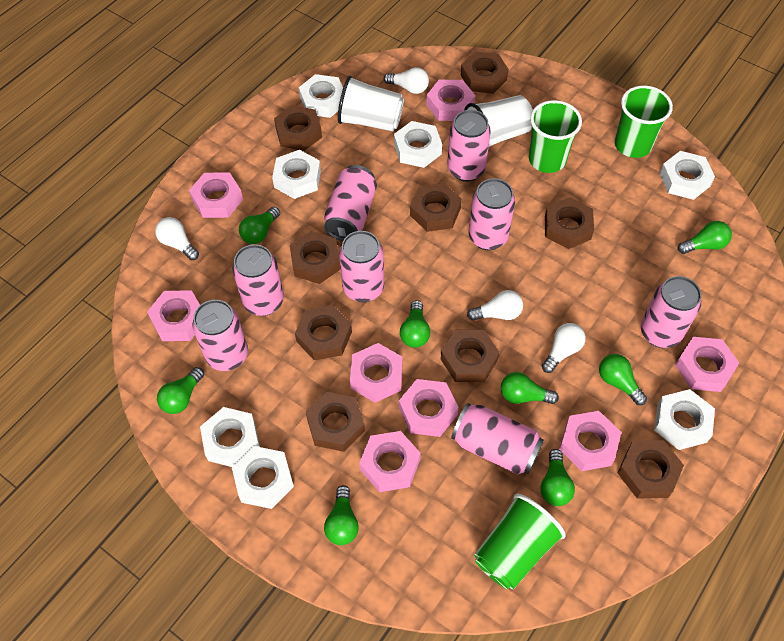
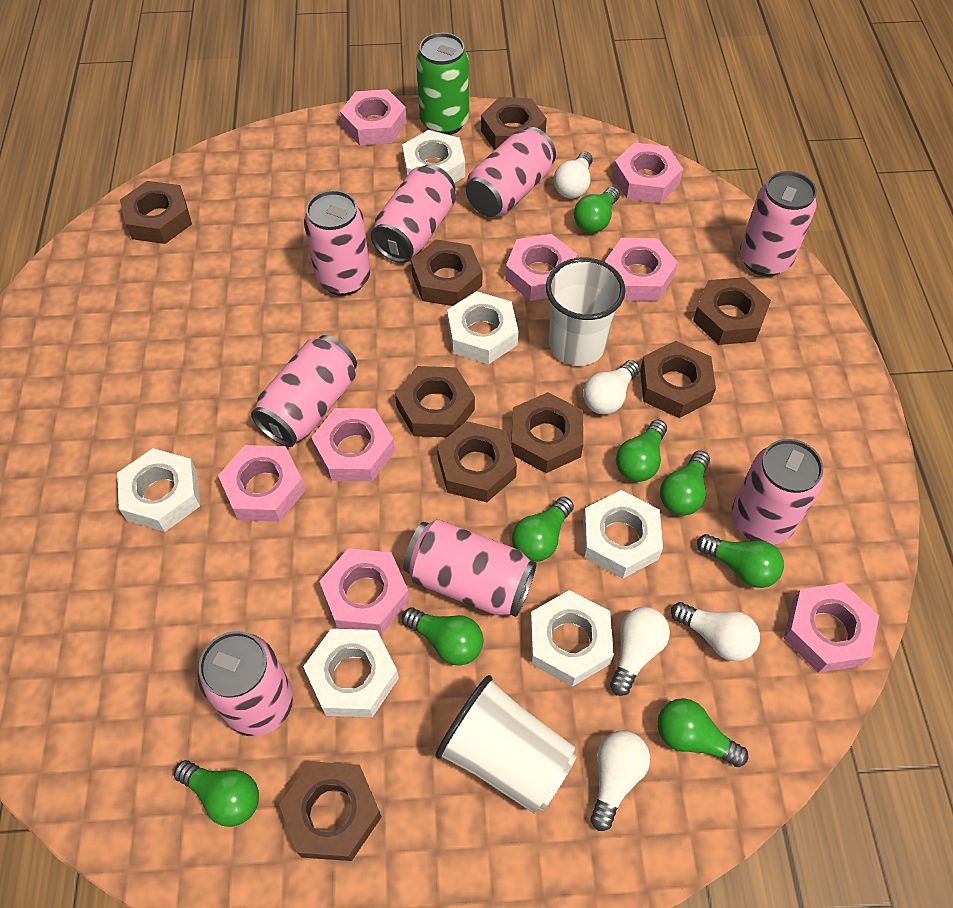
green can: 0 -> 1
green cup: 3 -> 0
white light bulb: 4 -> 5
white nut: 7 -> 6

